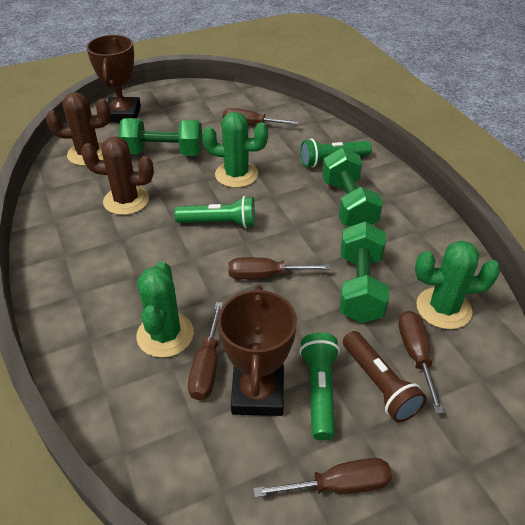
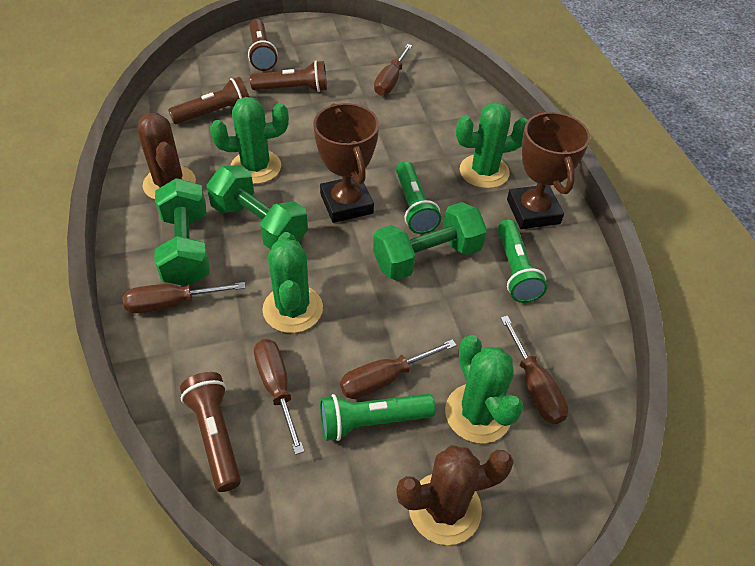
brown flashlight: 1 -> 4
green cactus: 3 -> 4

